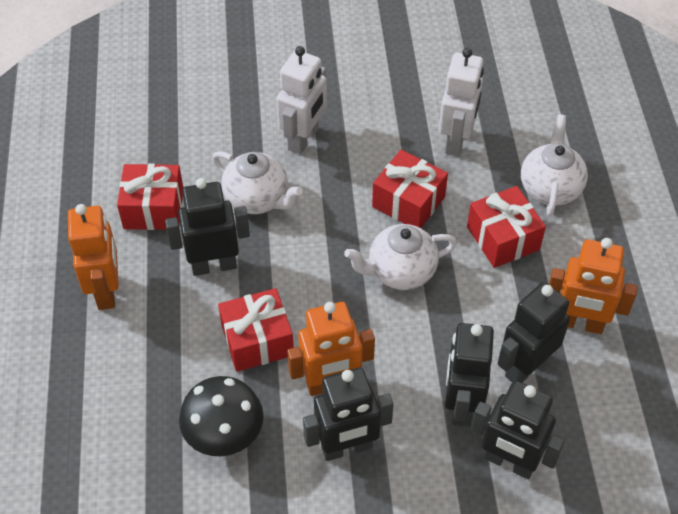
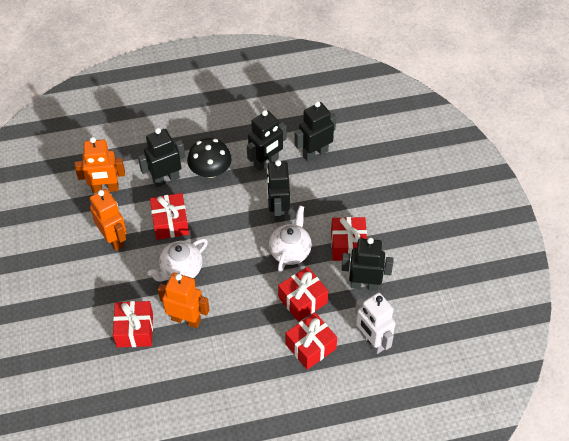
red gift: 4 -> 5
white robot: 2 -> 1
white teapot: 3 -> 2

